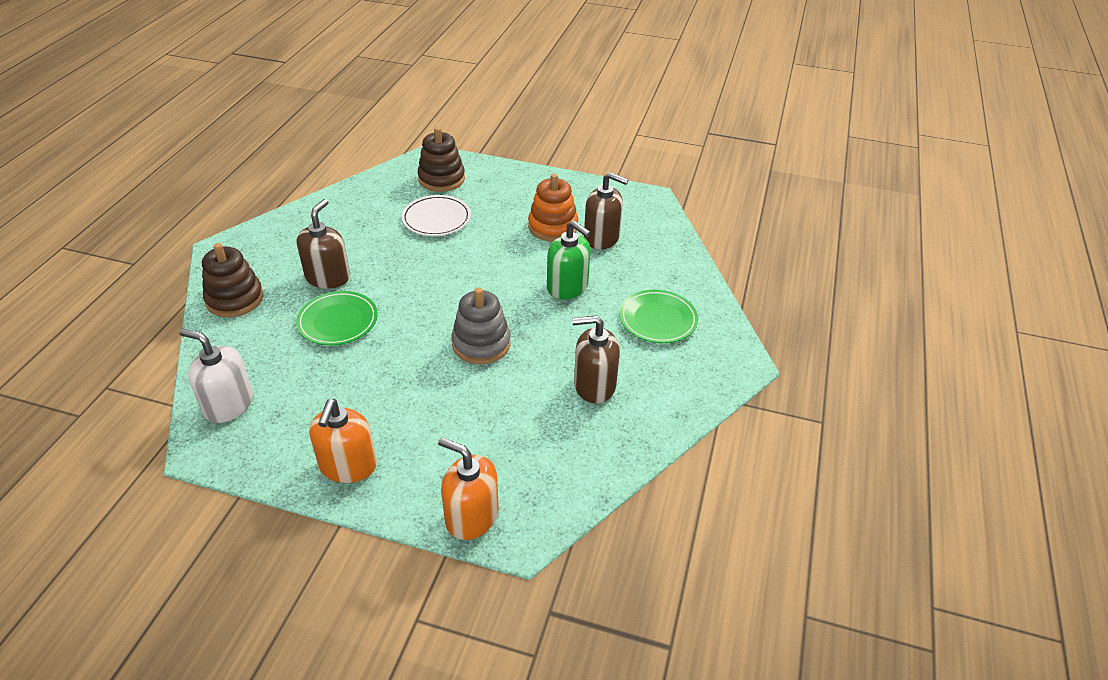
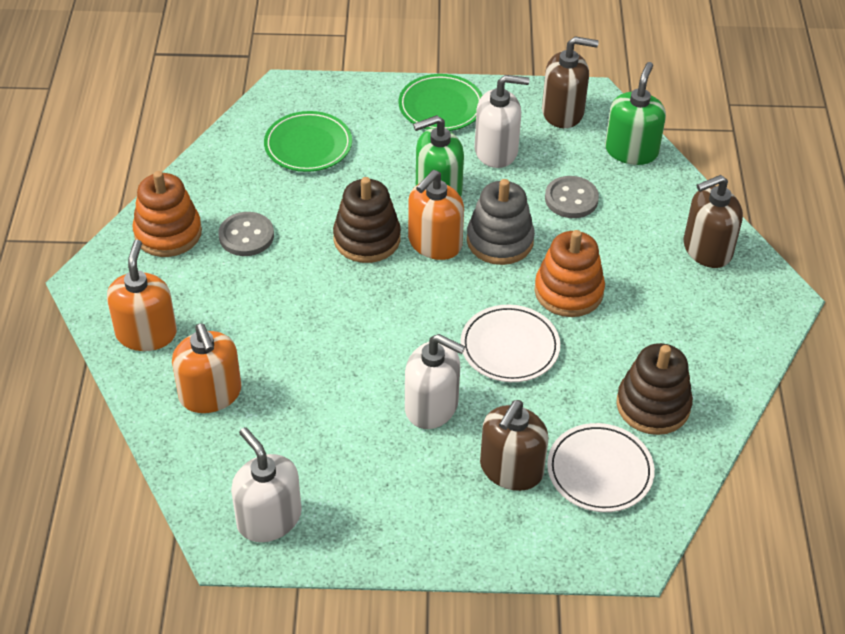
green soap dispenser: 1 -> 2
grey button: 0 -> 2
orange soap dispenser: 2 -> 3
orange stacking toy: 1 -> 2
white plate: 1 -> 2
white soap dispenser: 1 -> 3

